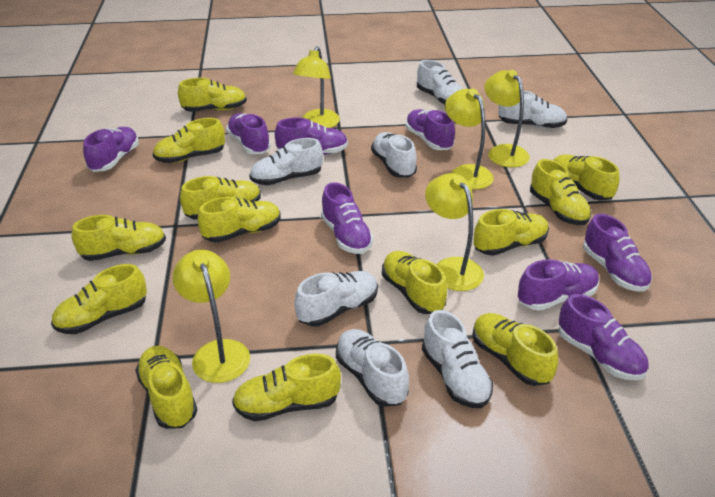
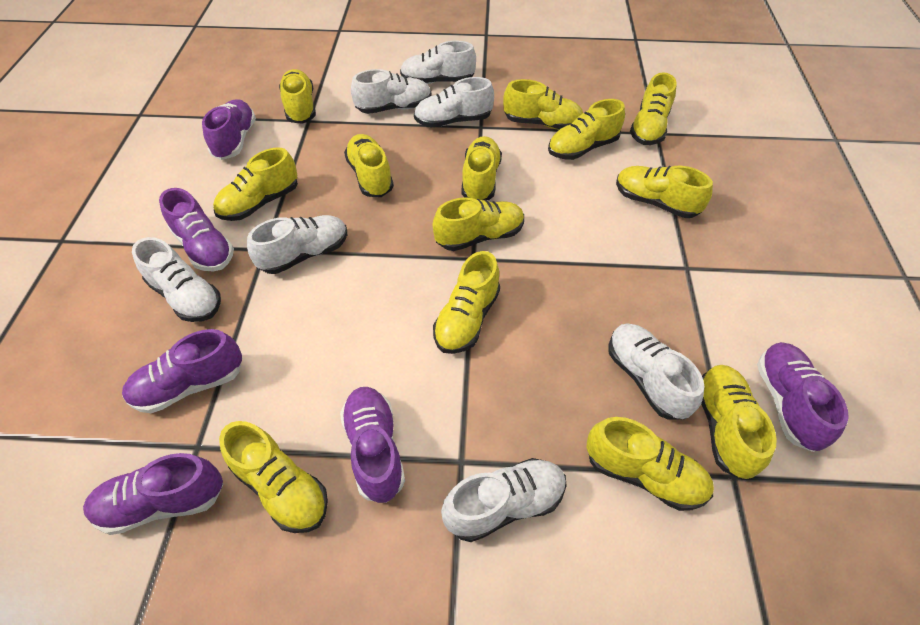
purple shoe: 8 -> 6
yellow lamp: 5 -> 0

